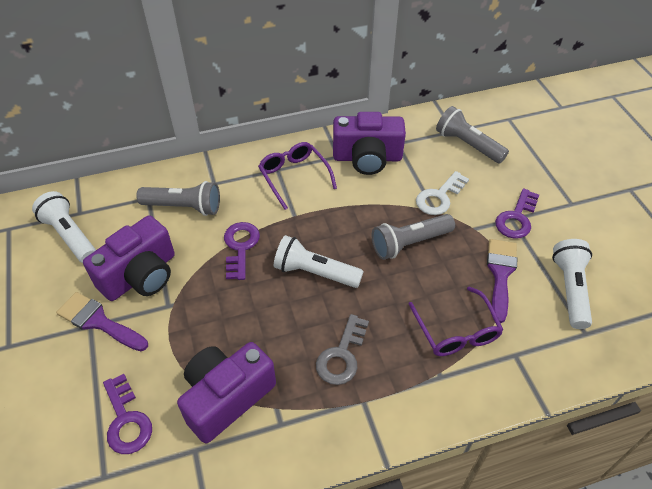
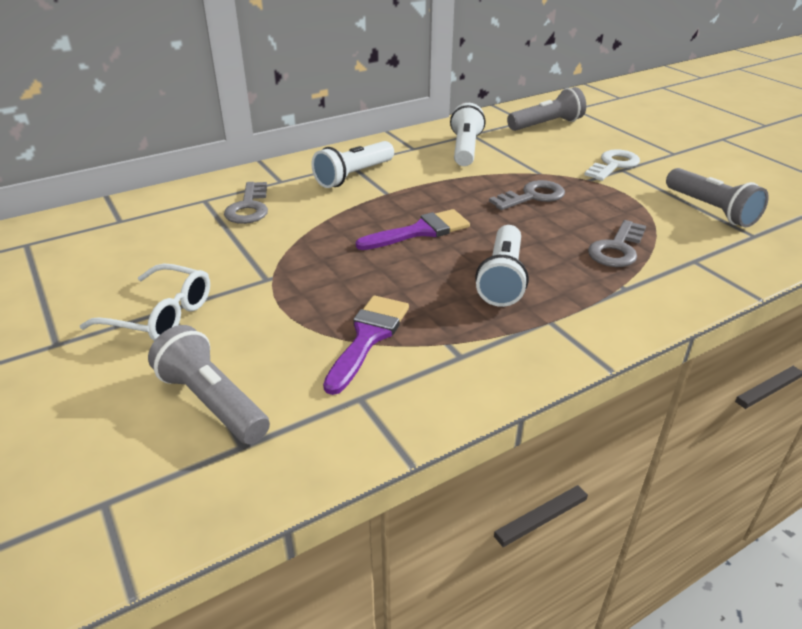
grey key: 1 -> 3
purple camera: 3 -> 0
purple glasses: 2 -> 0
purple key: 3 -> 0
white glasses: 0 -> 1

